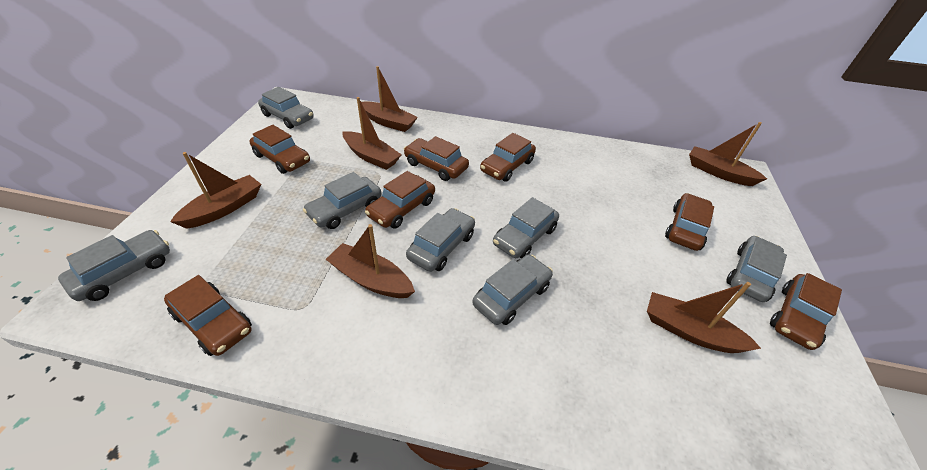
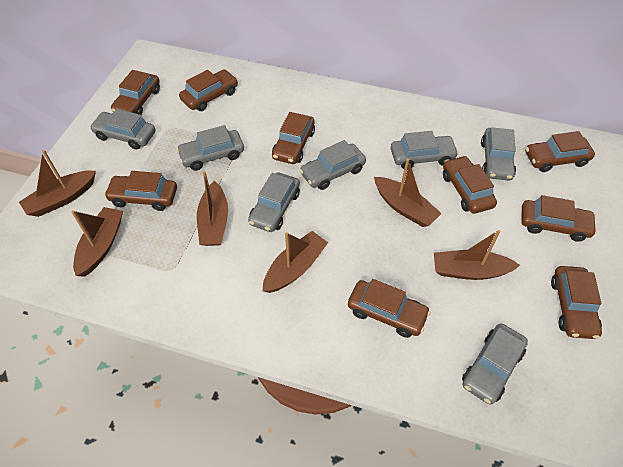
brown car: 7 -> 9

